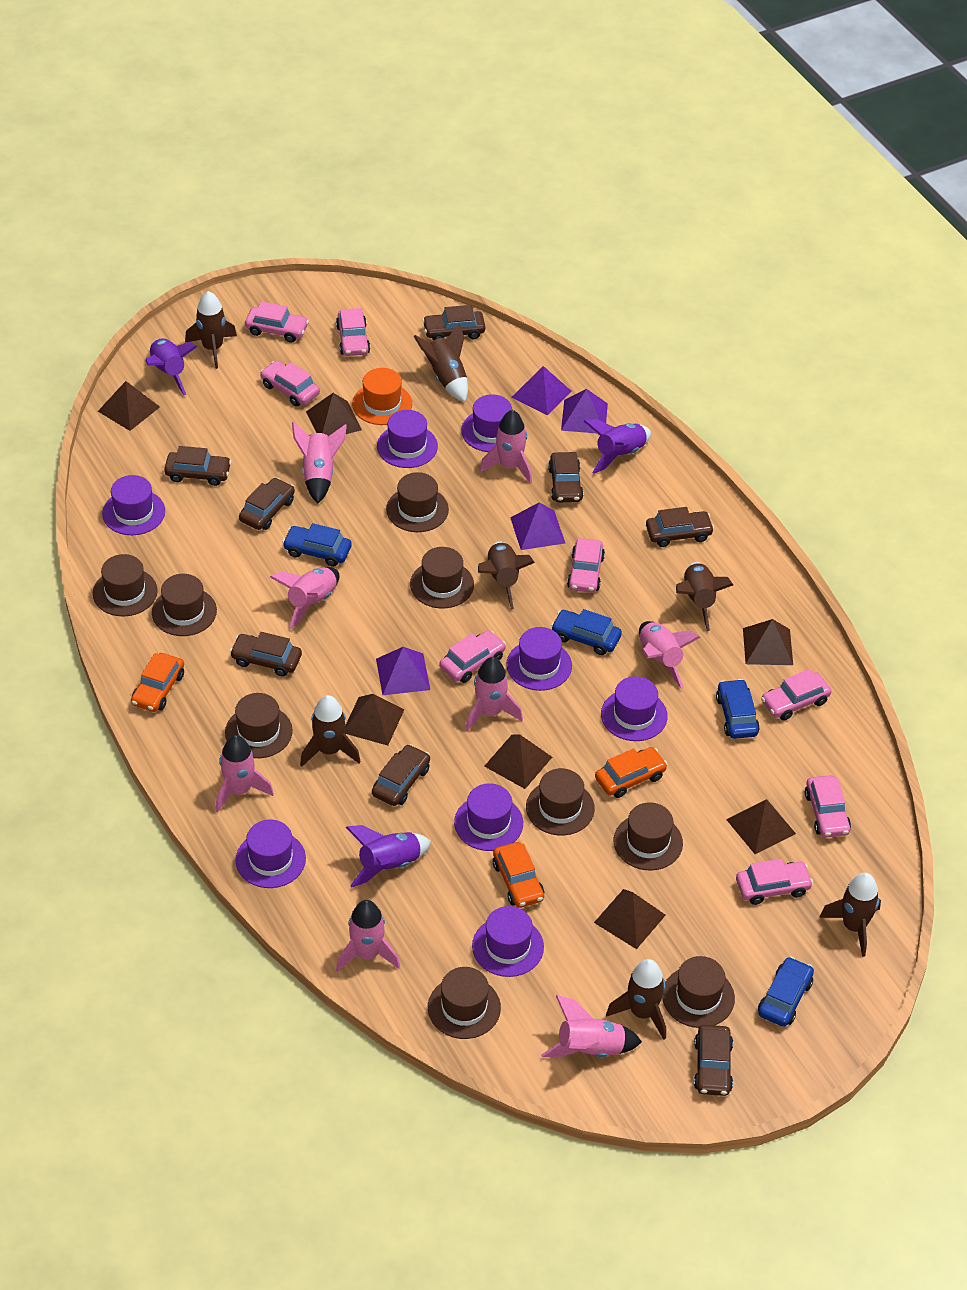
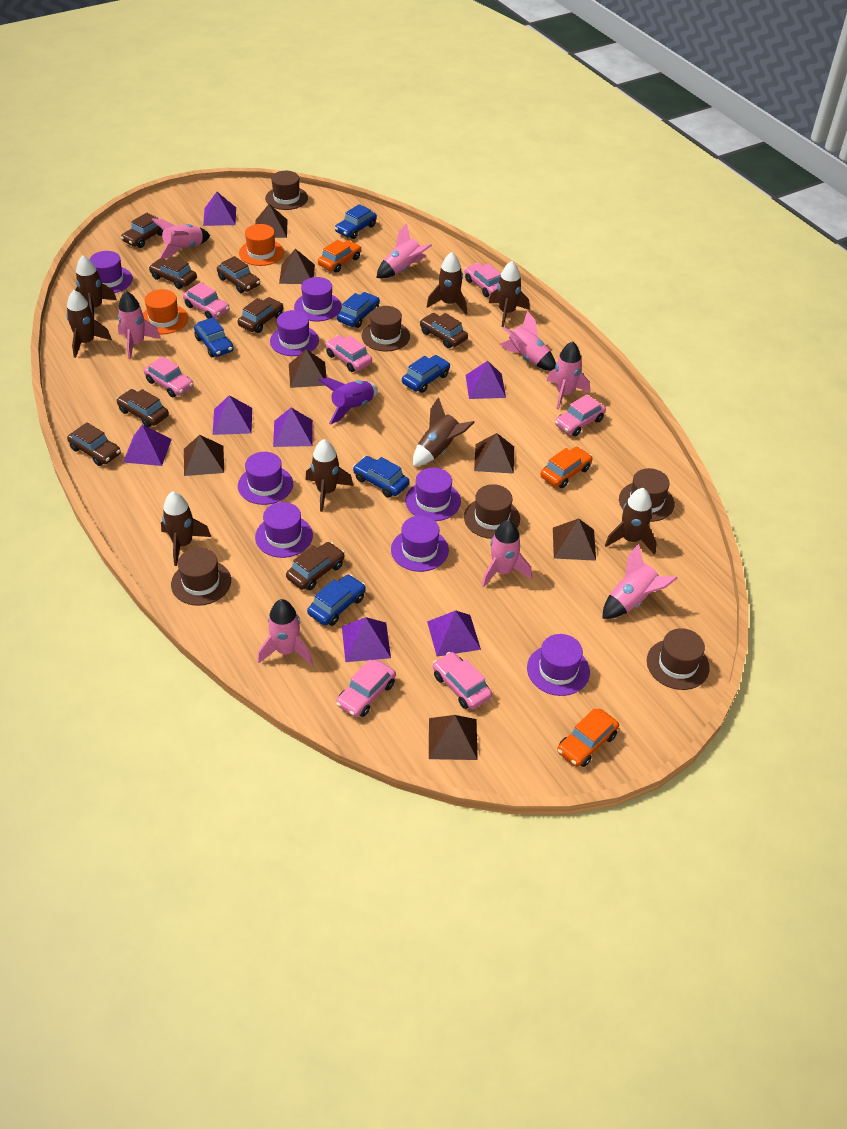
blue car: 4 -> 6
brown hat: 9 -> 6
brown rocket: 7 -> 8
orange hat: 1 -> 2
pink car: 8 -> 7
purple pyramid: 4 -> 7
purple rocket: 3 -> 1

